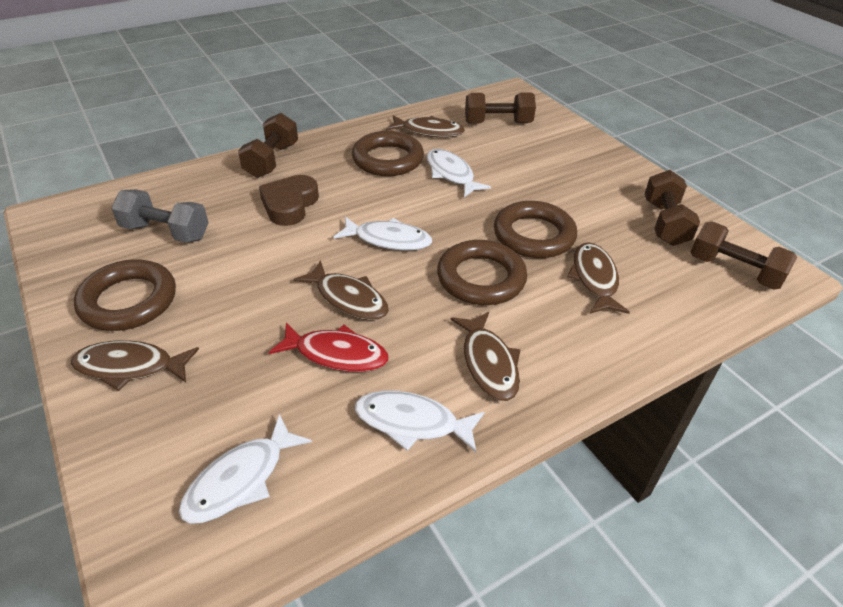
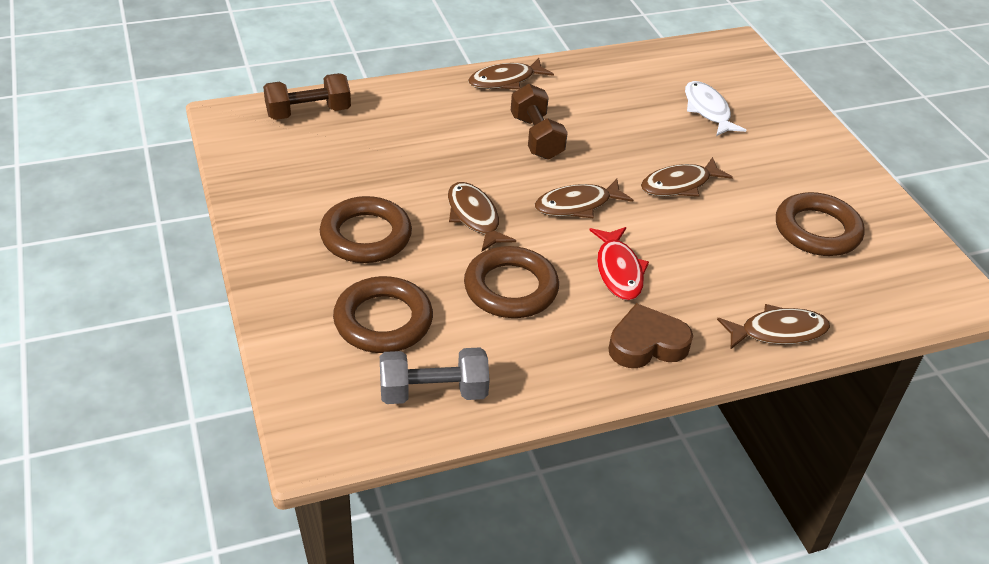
brown dumbbell: 4 -> 2
white fish: 4 -> 1

